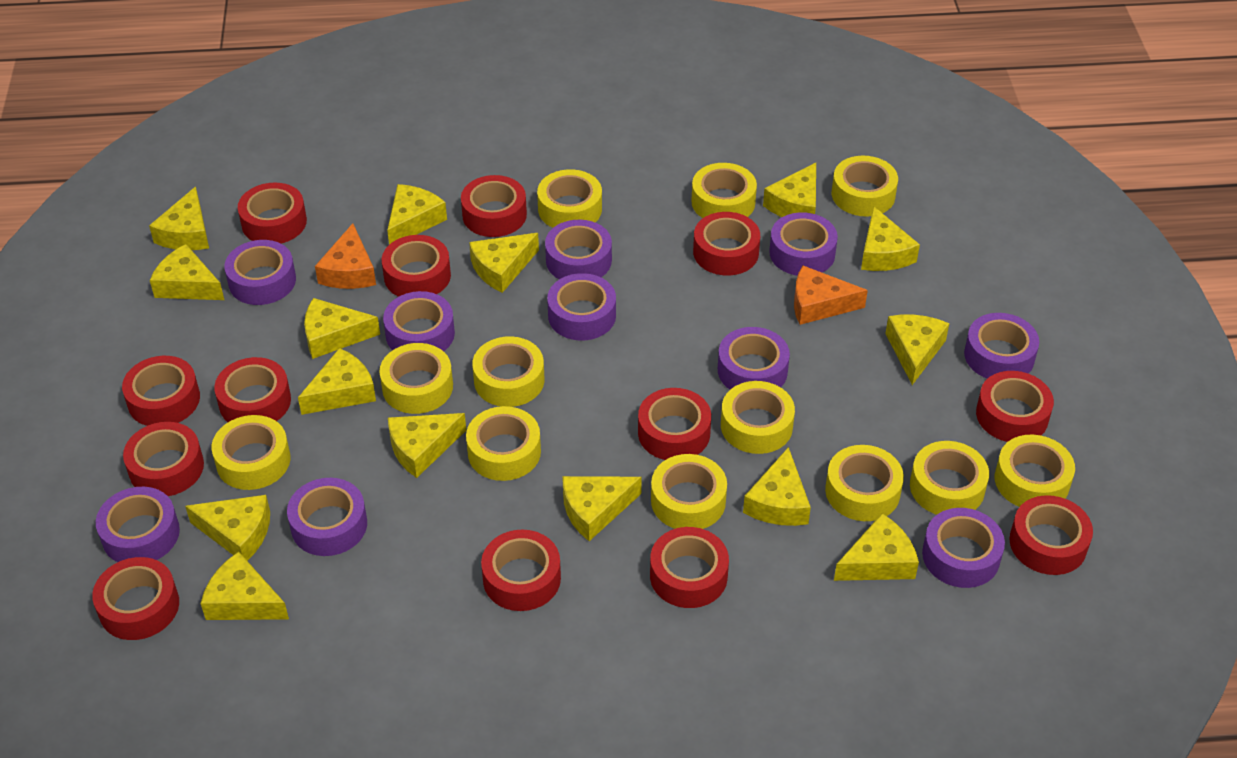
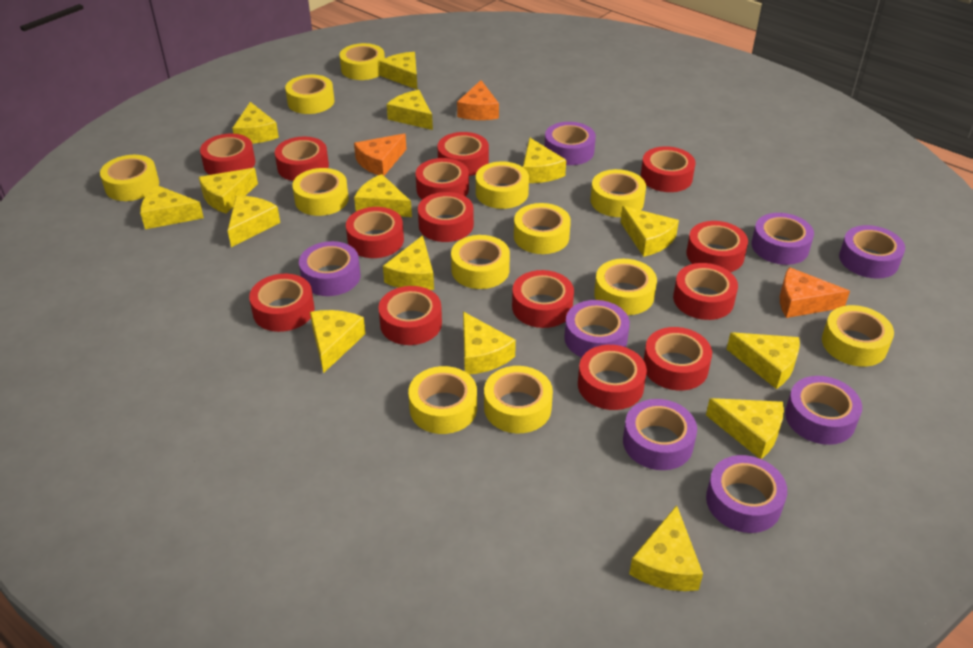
orange cheese: 2 -> 3
purple tape: 10 -> 8
red tape: 13 -> 14

